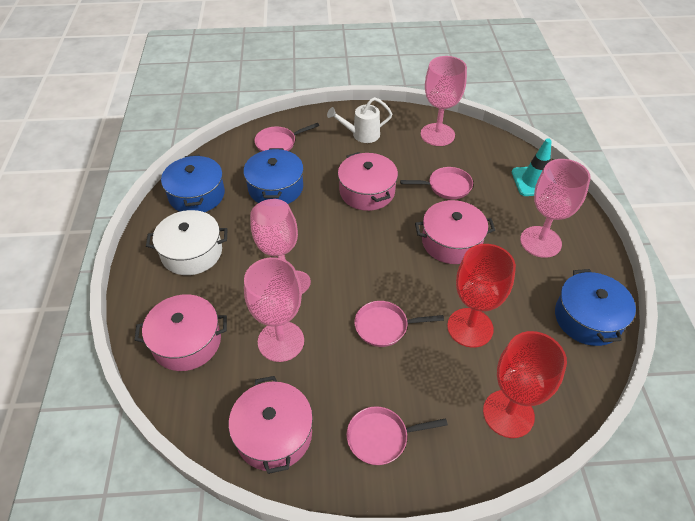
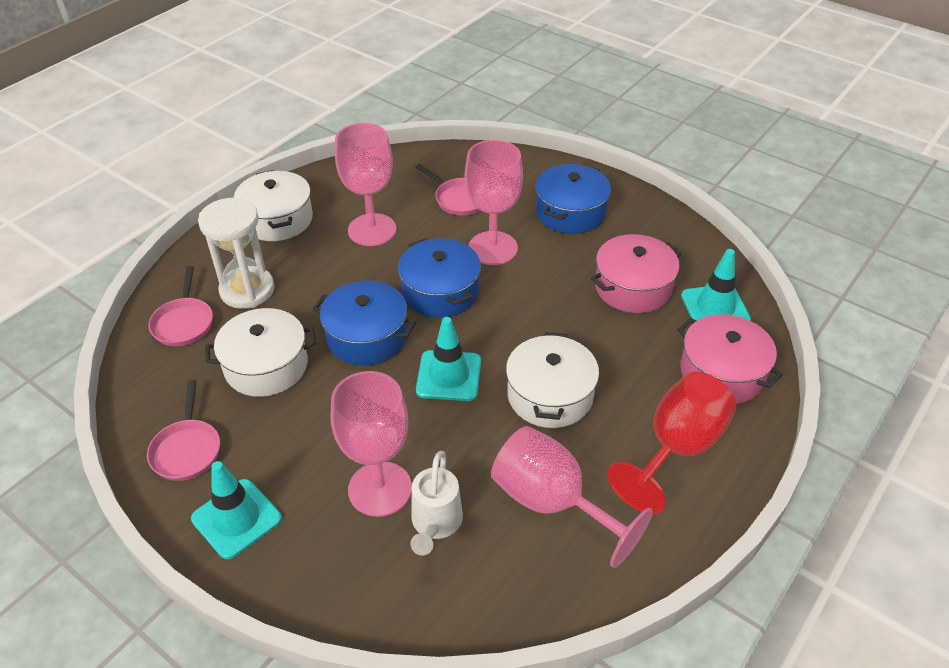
pink pan: 4 -> 3
pink pot: 4 -> 2
red goblet: 2 -> 1
turquoise traffic cone: 1 -> 3
white hourglass: 0 -> 1
white pot: 1 -> 3

